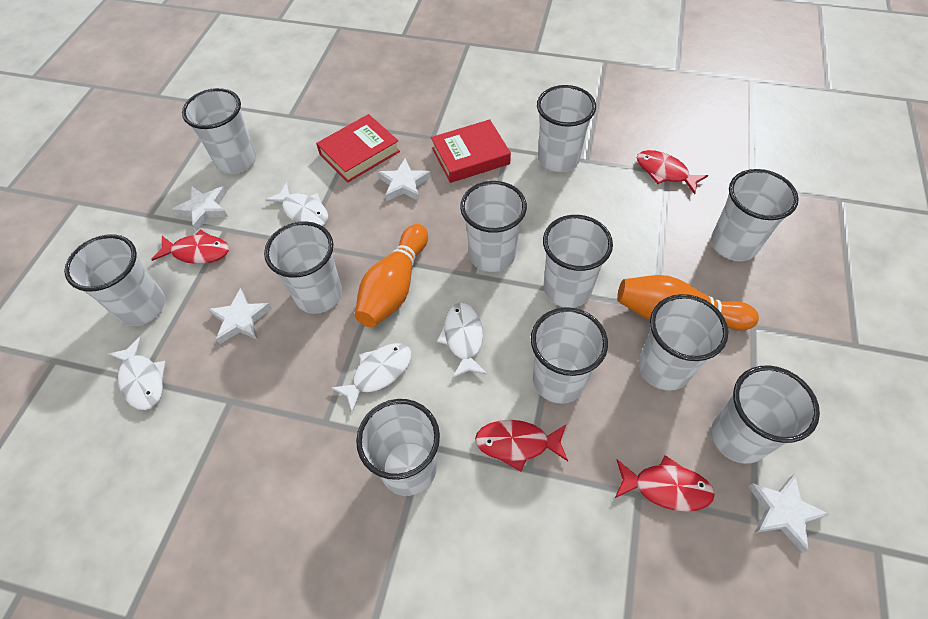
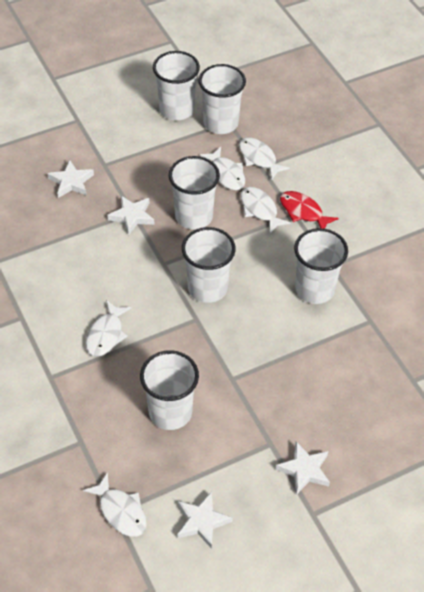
orange bowling pin: 2 -> 0
red book: 2 -> 0
red fish: 4 -> 1
white cup: 11 -> 6
white fish: 4 -> 5

